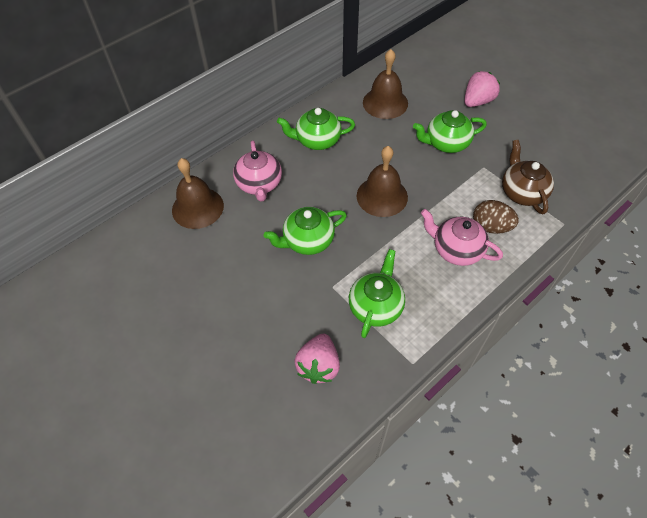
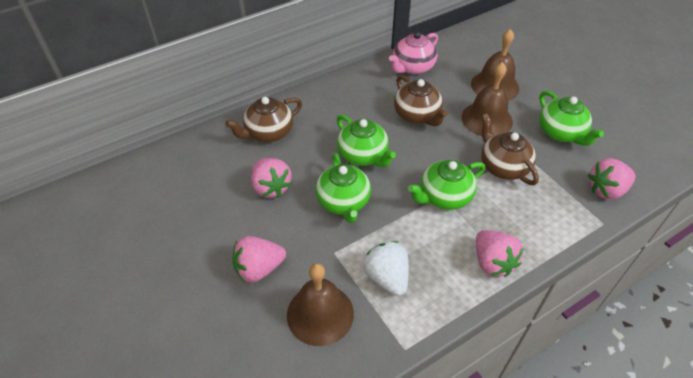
brown egg: 1 -> 0
brown teapot: 1 -> 3
pink strawberry: 2 -> 4
pink teapot: 2 -> 1
white strawberry: 0 -> 1

